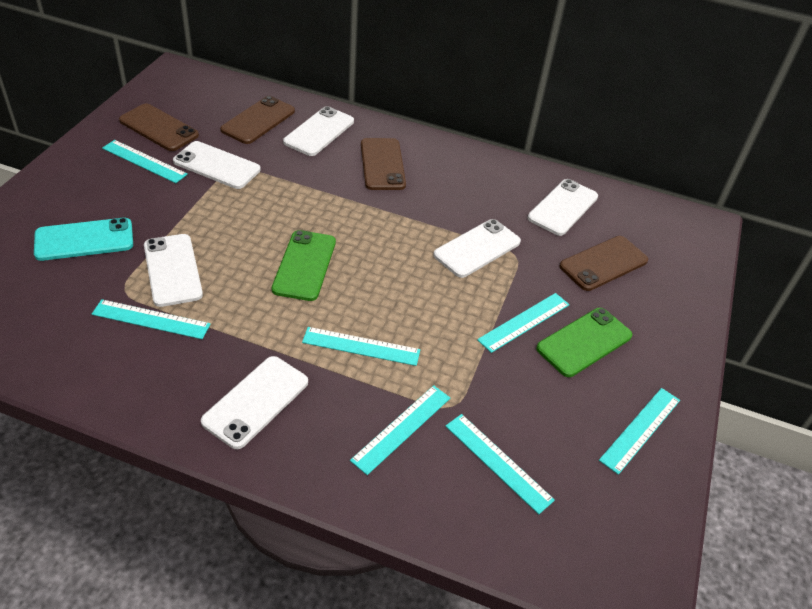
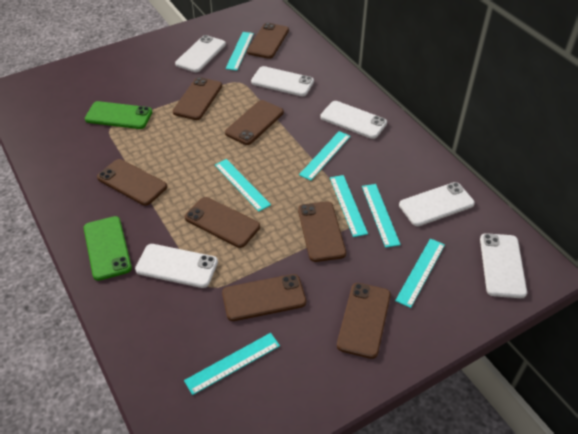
brown phone: 4 -> 8
turquoise phone: 1 -> 0

